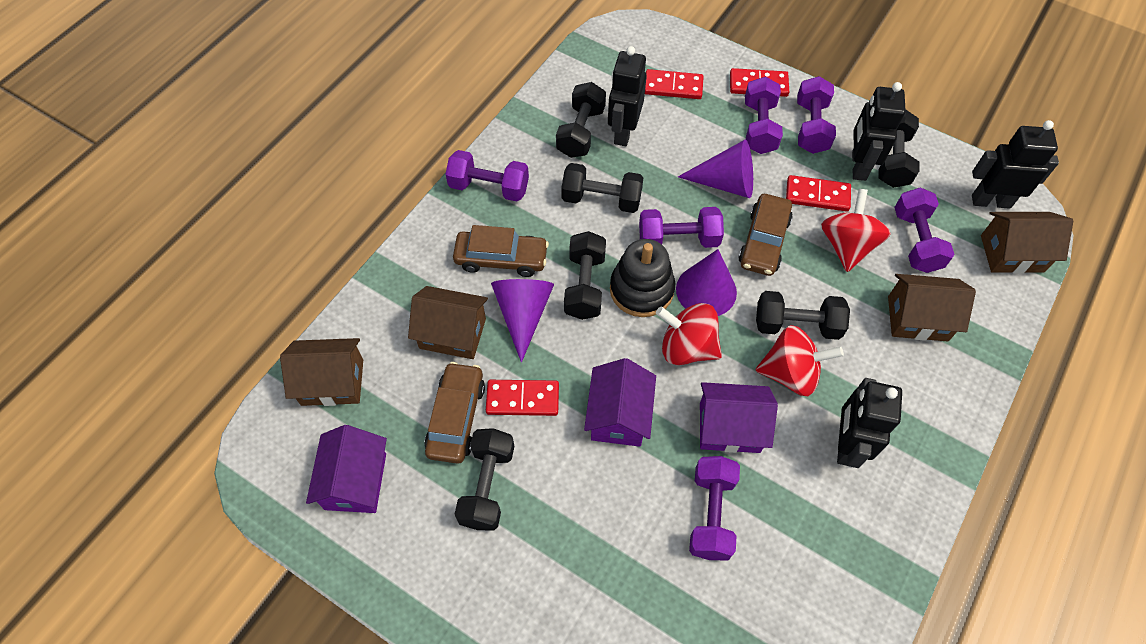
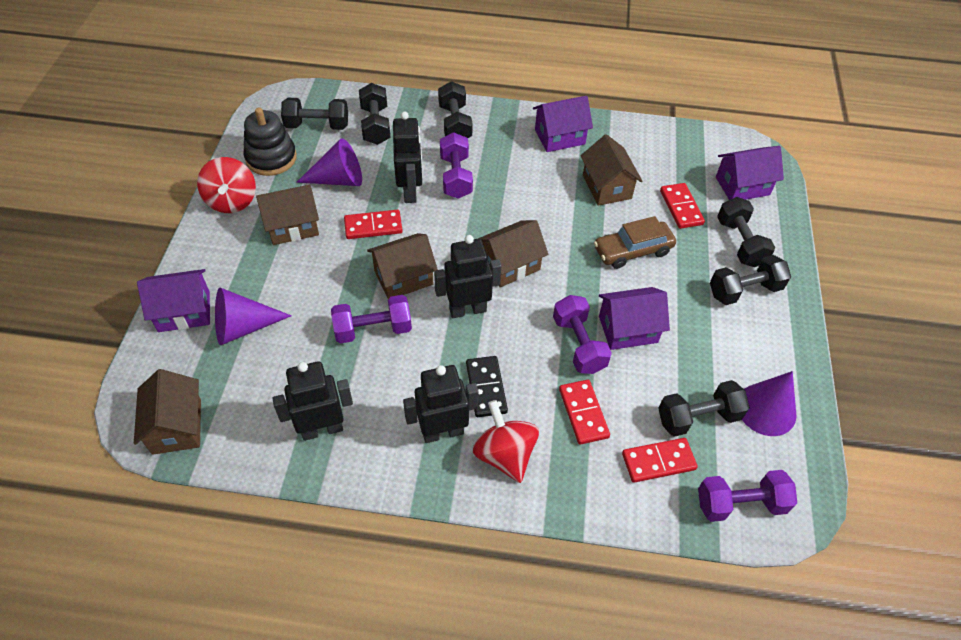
black domino: 0 -> 1
brown car: 3 -> 1
brown house: 4 -> 5
purple dumbbell: 6 -> 4
purple house: 3 -> 4
red spinning top: 3 -> 2

